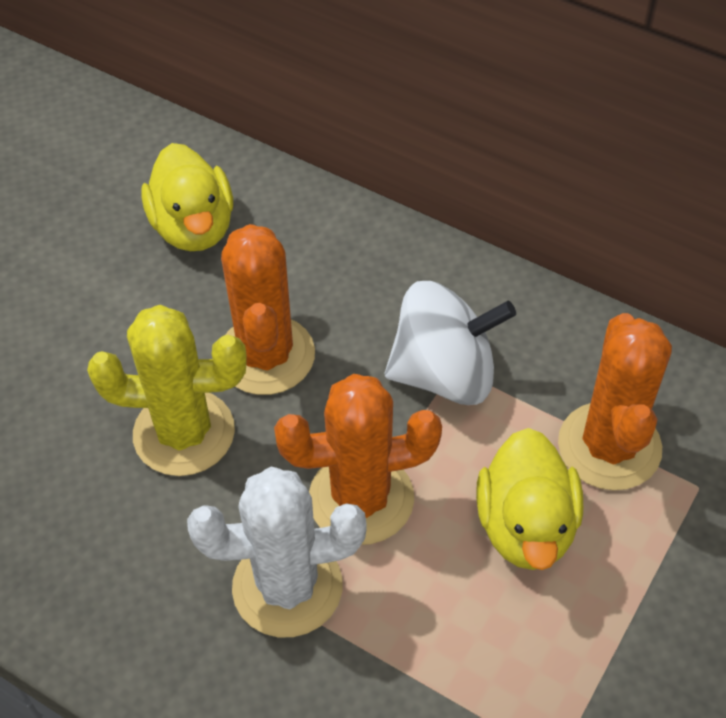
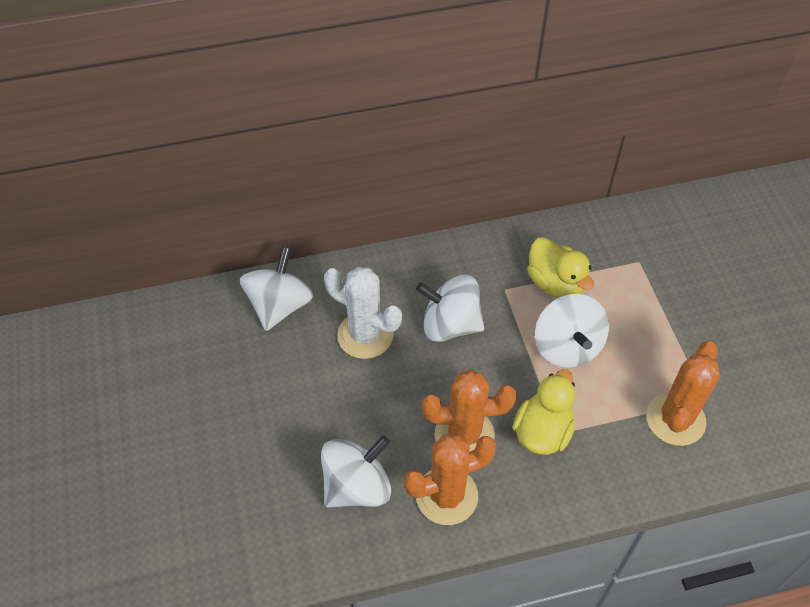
white spinning top: 1 -> 4
yellow cactus: 1 -> 0

